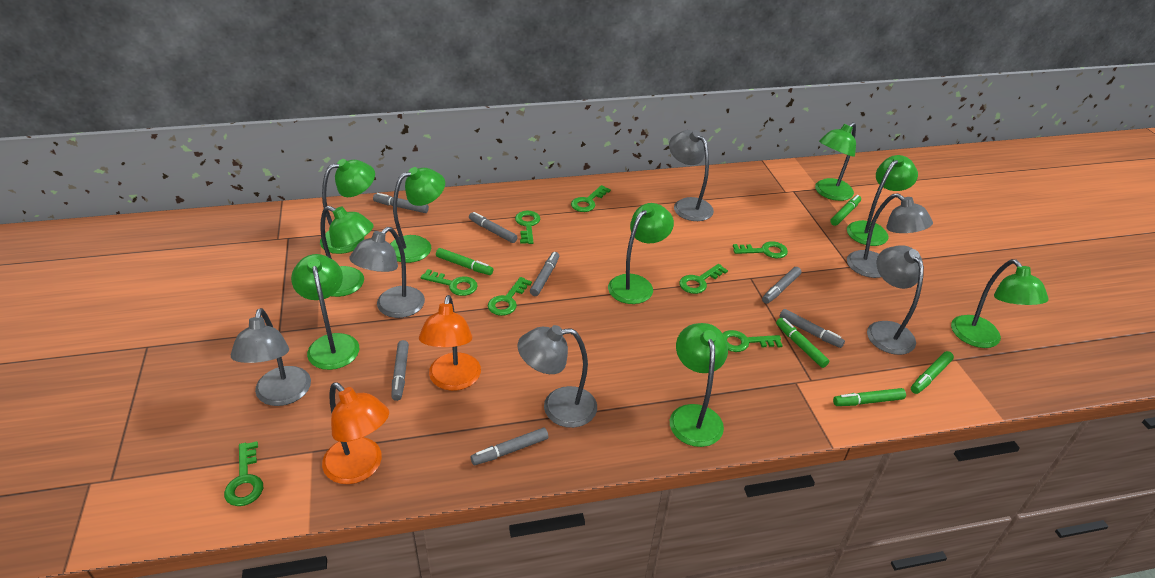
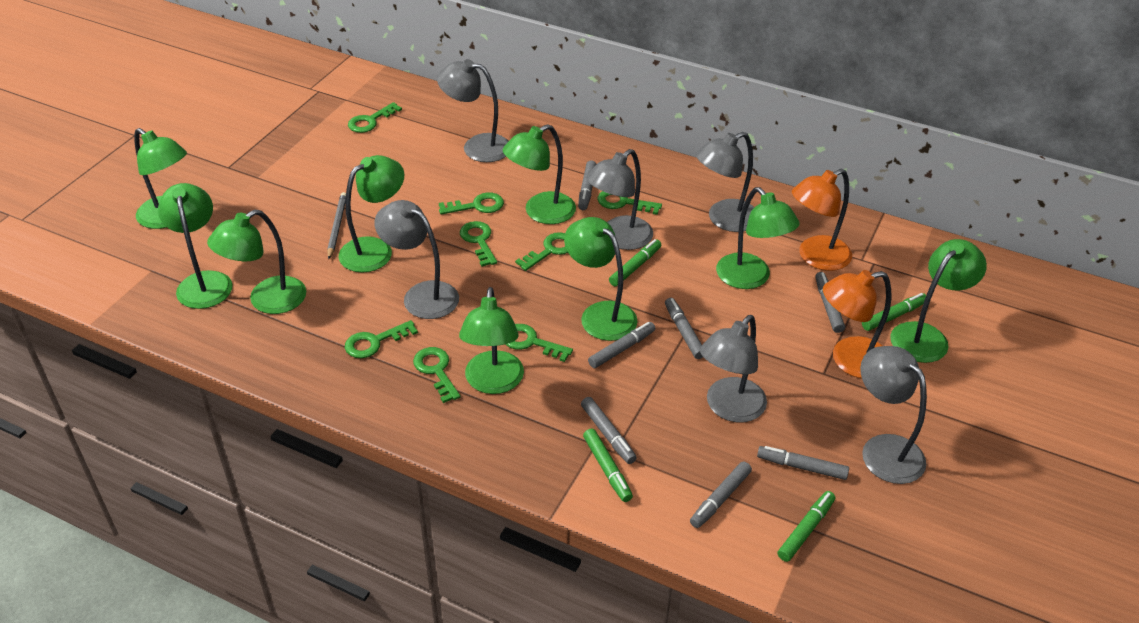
green marker: 5 -> 4
grey pencil: 0 -> 1

